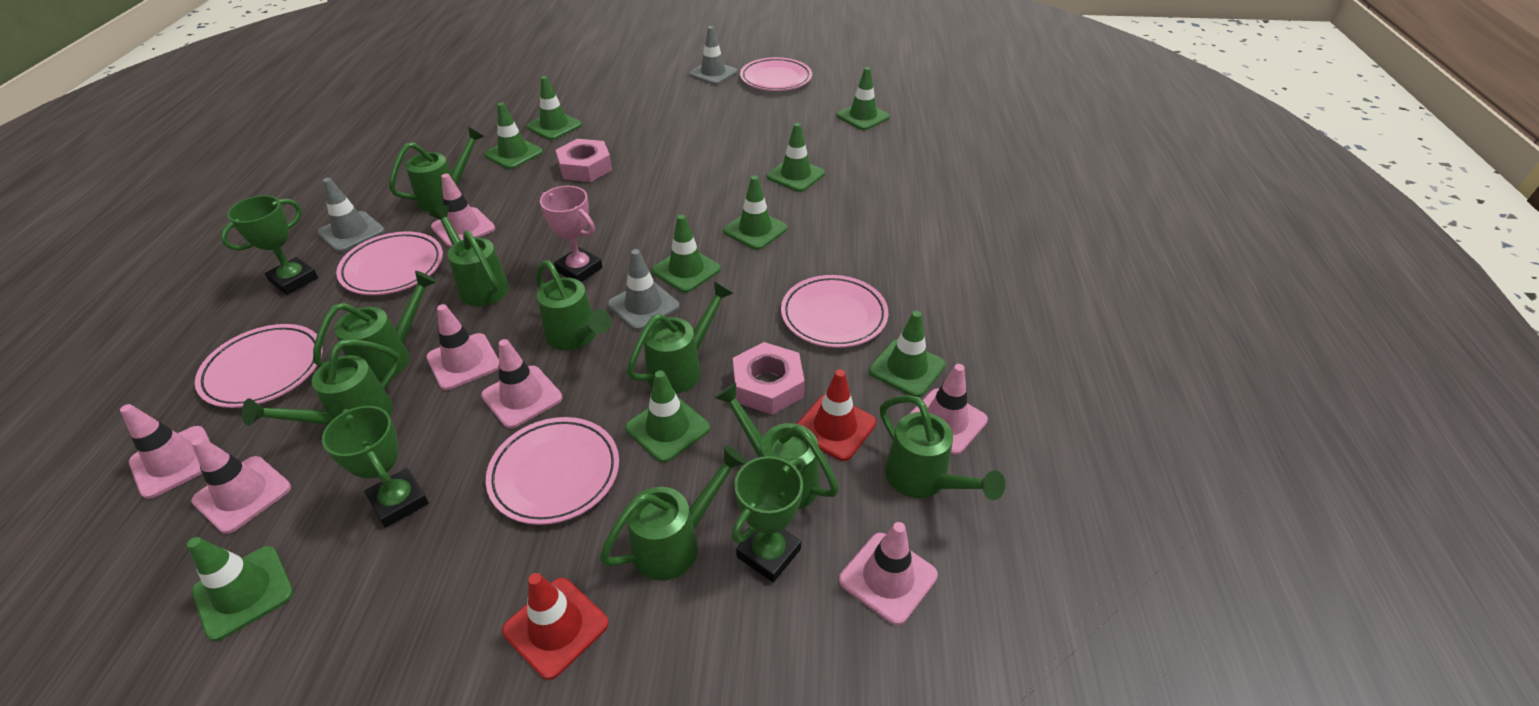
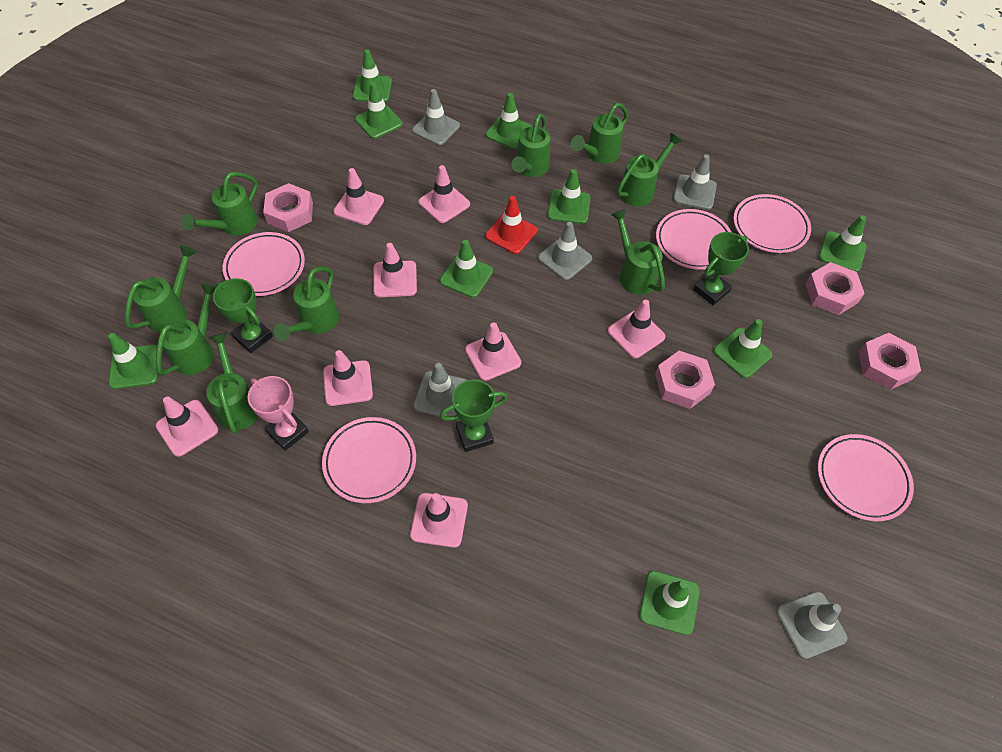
grey traffic cone: 3 -> 5
pink nut: 2 -> 4
pink traffic cone: 7 -> 8
red traffic cone: 2 -> 1

